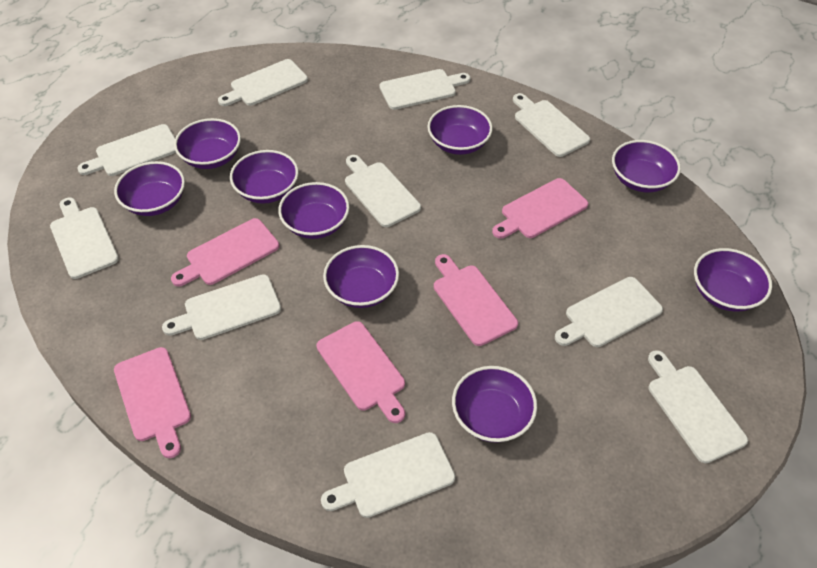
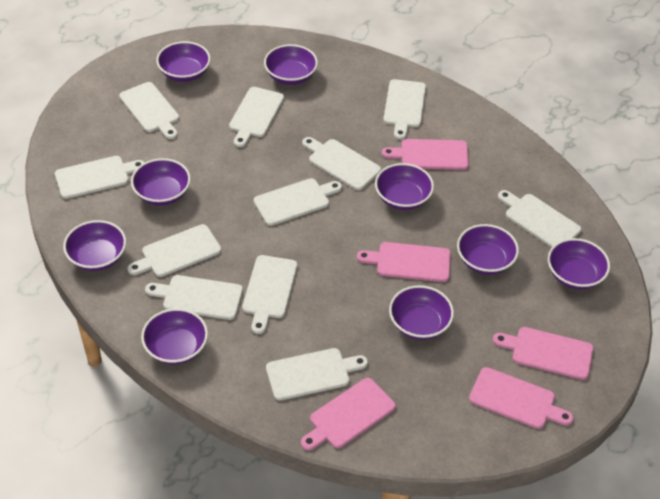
white cutting board: 10 -> 11

